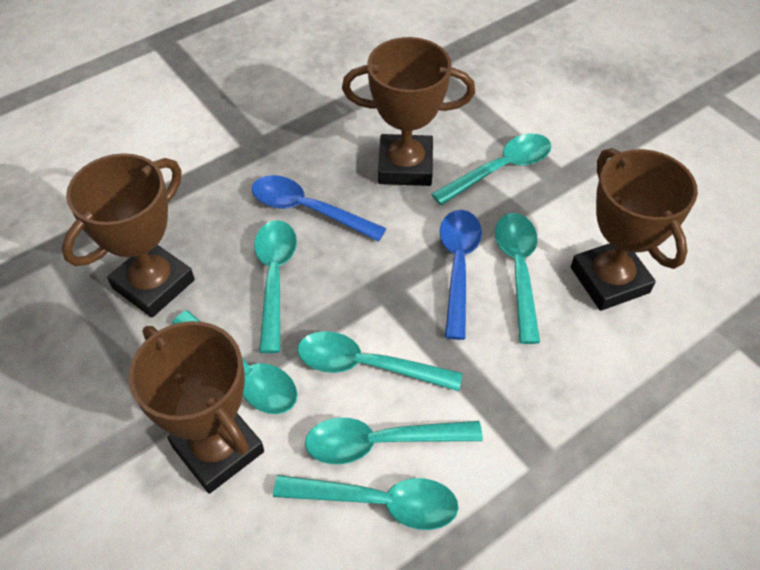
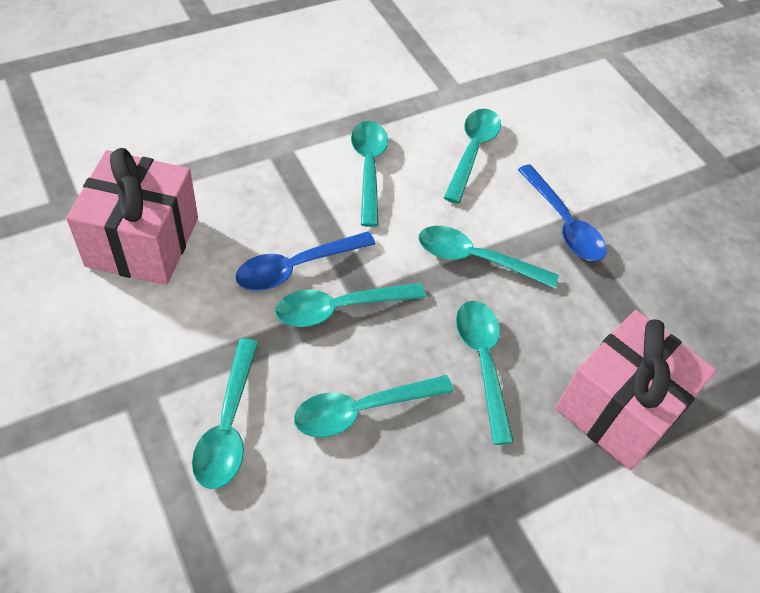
brown trophy: 4 -> 0
pink gift: 0 -> 2

